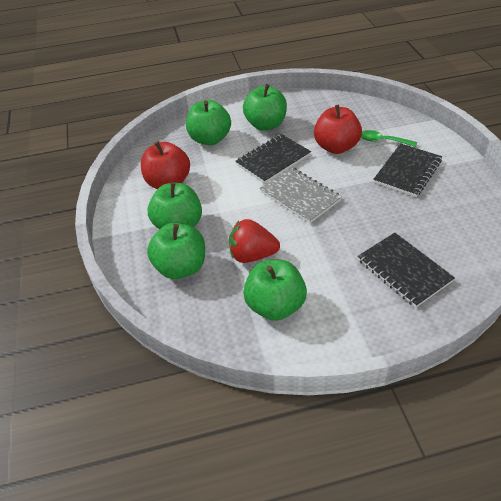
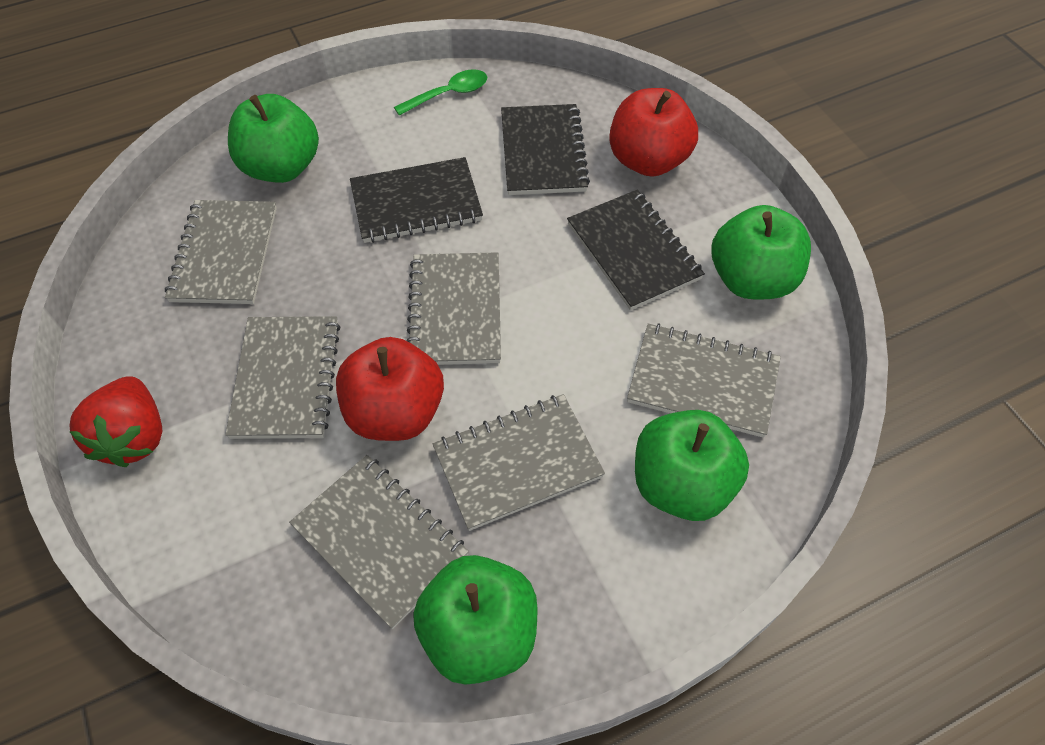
green apple: 5 -> 4
grey notebook: 1 -> 6

